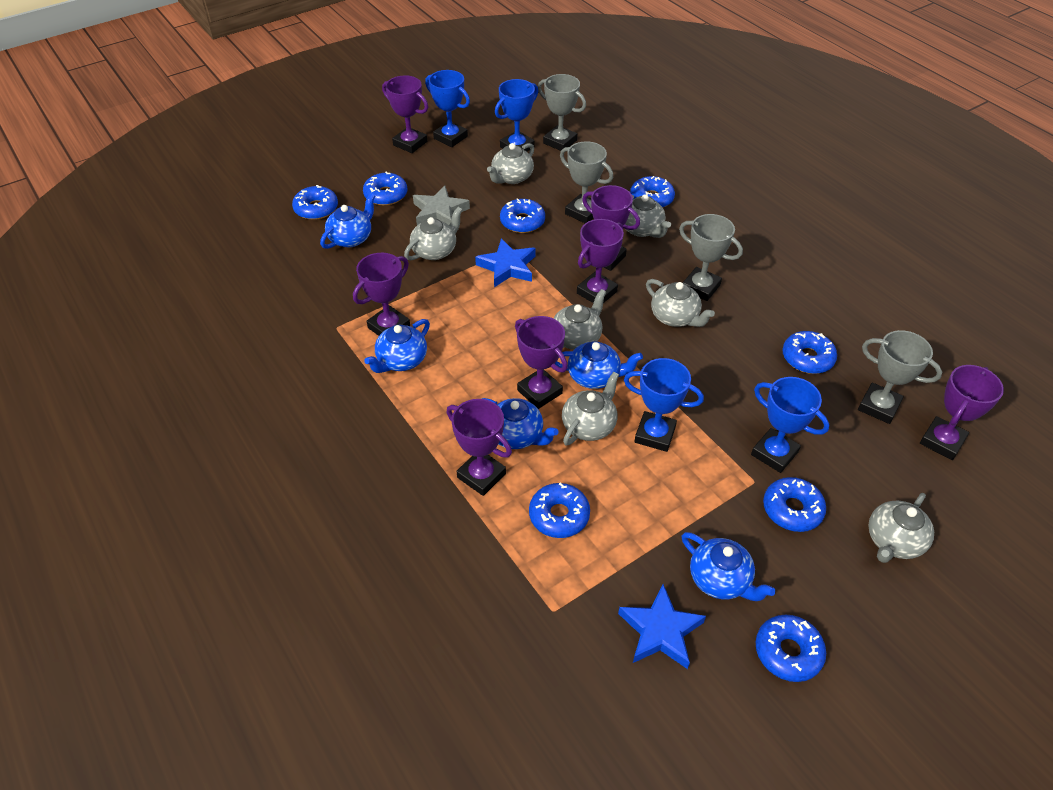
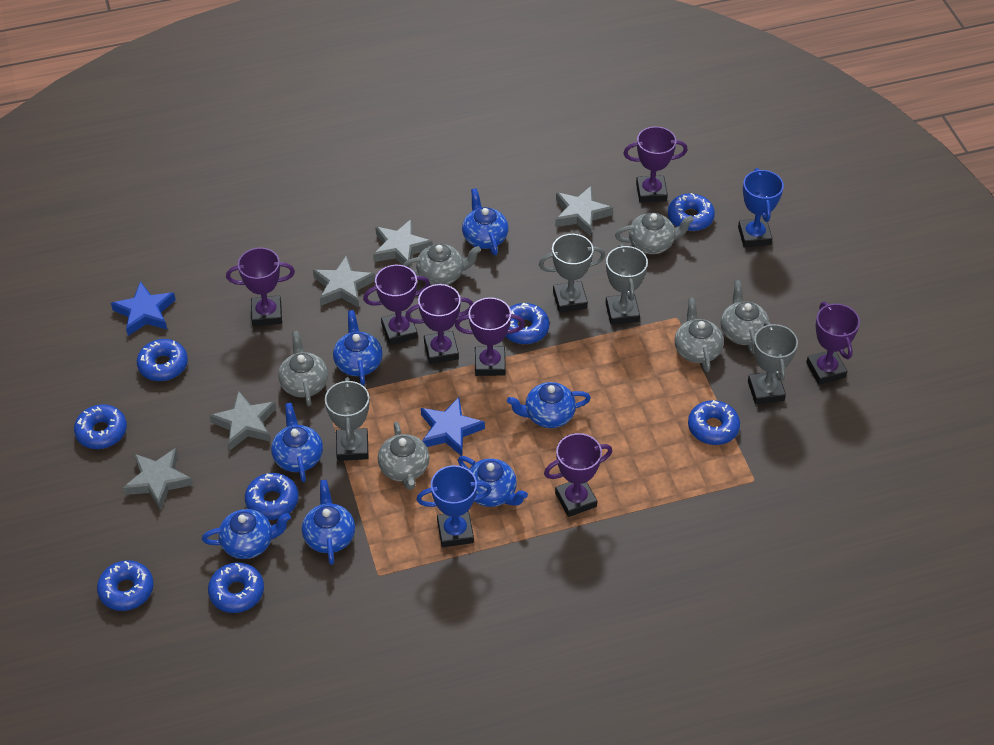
blue teapot: 5 -> 7
blue trophy: 4 -> 2
grey star: 1 -> 5
grey teapot: 7 -> 6

